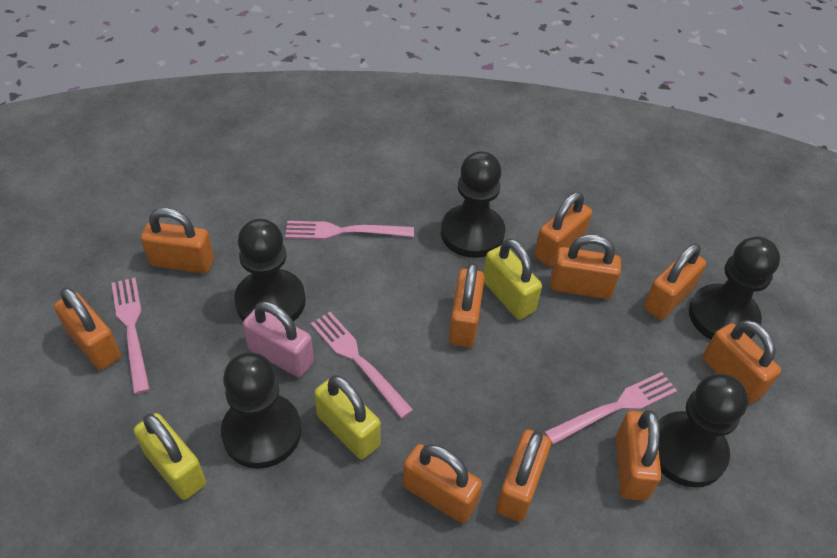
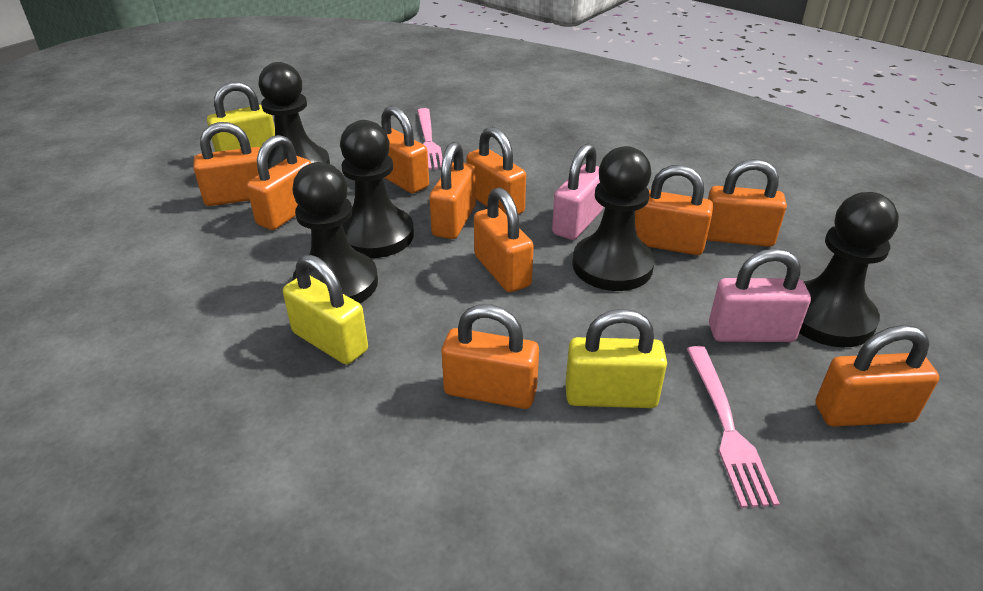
pink fork: 4 -> 2
pink padlock: 1 -> 2

